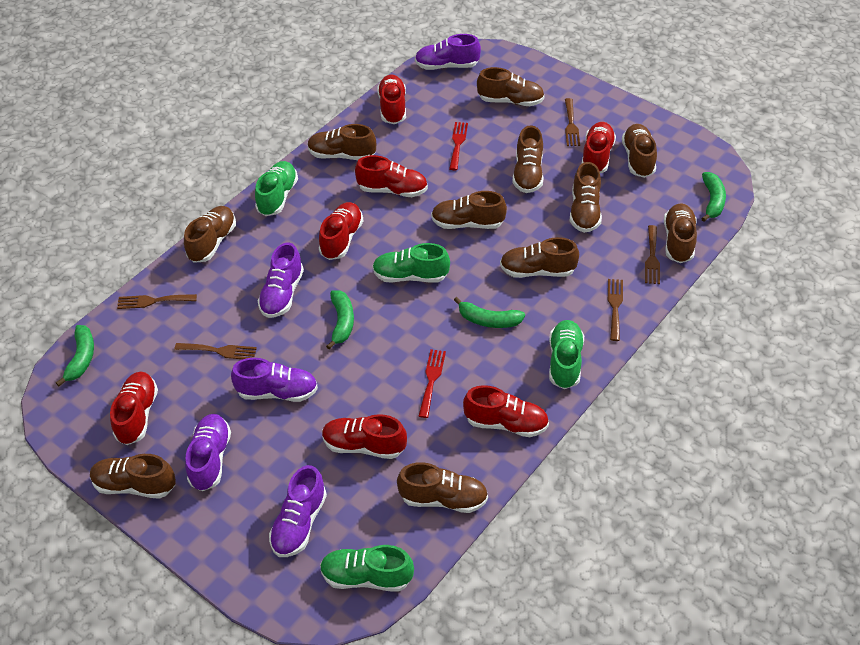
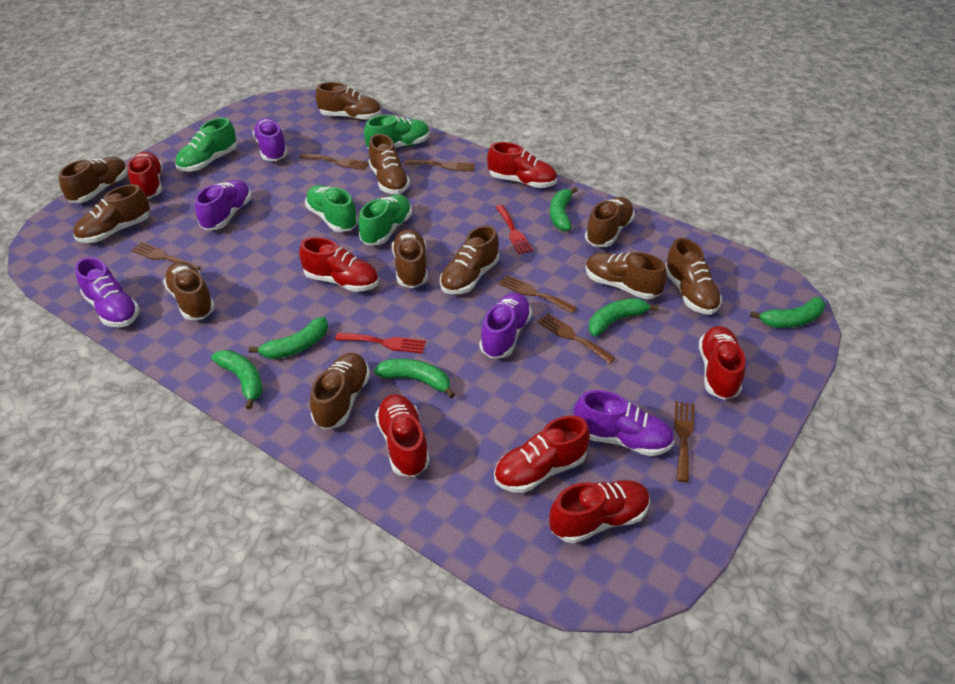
brown fork: 5 -> 6
green banana: 4 -> 6

